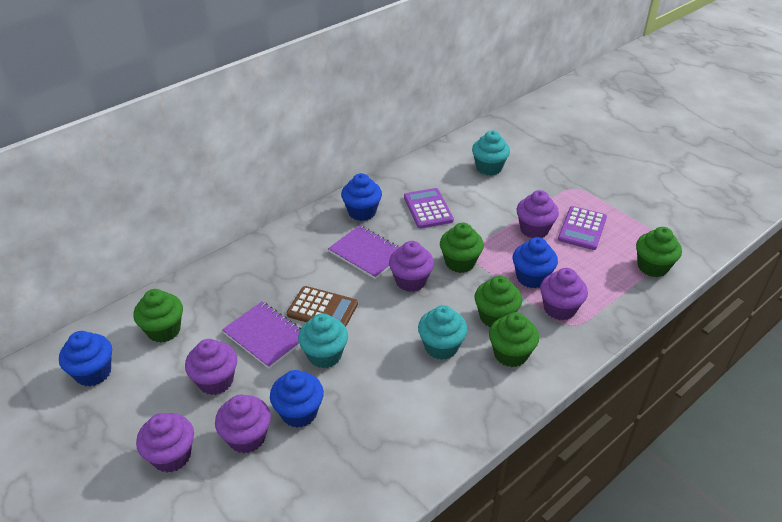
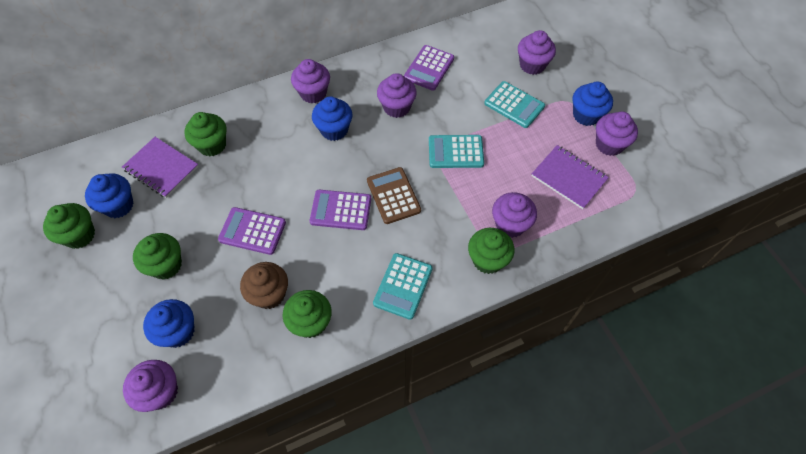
brown cupcake: 0 -> 1
purple calculator: 2 -> 3
turquoise calculator: 0 -> 3
turquoise cupcake: 3 -> 0

